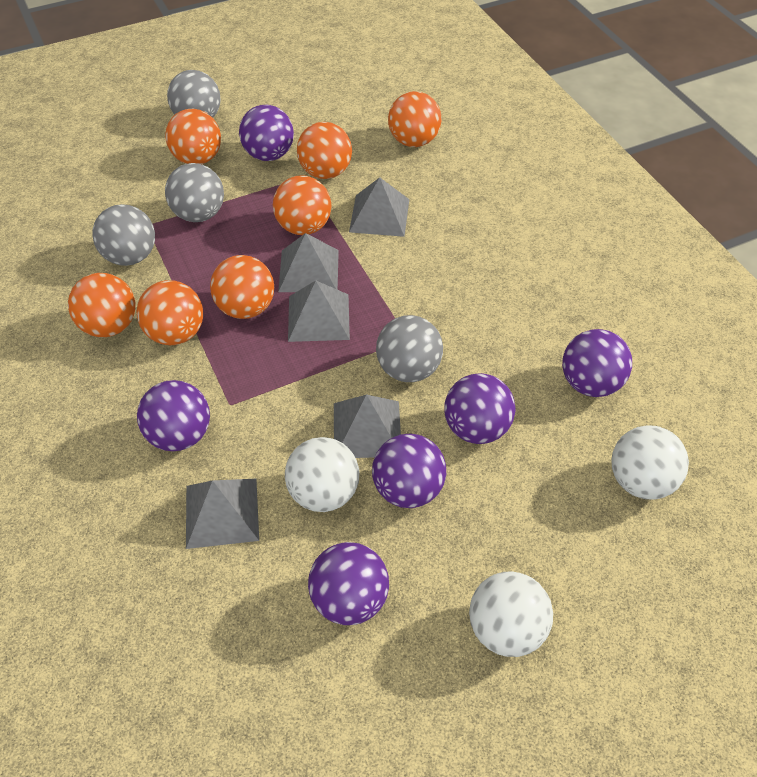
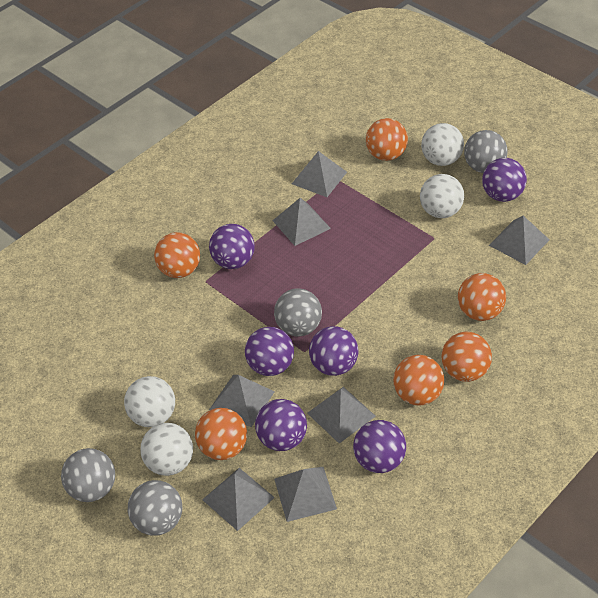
grey pyramid: 5 -> 7
orange ball: 7 -> 6
white ball: 3 -> 4

